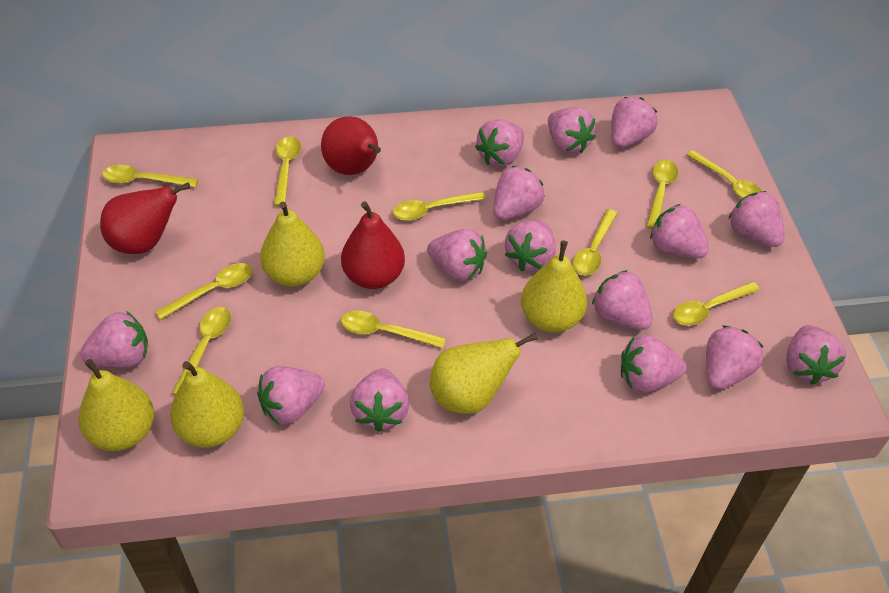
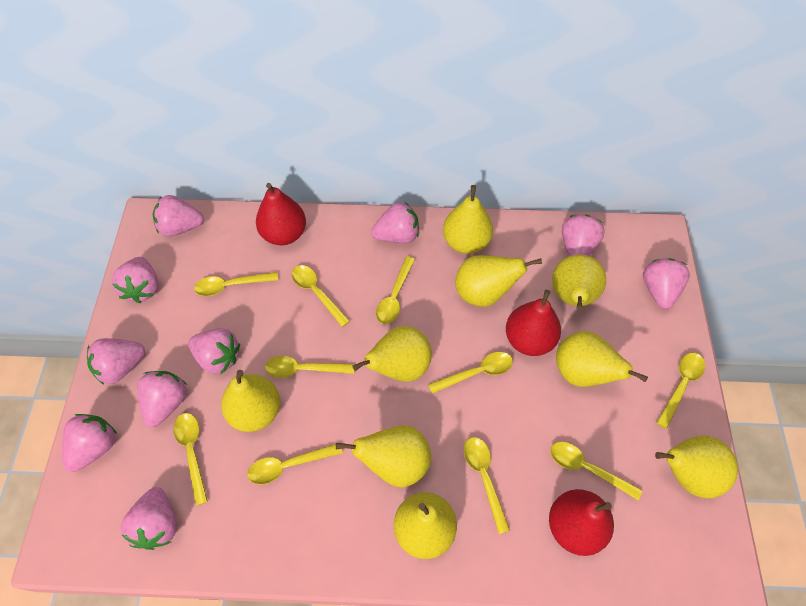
pink strawberry: 15 -> 10
yellow pear: 5 -> 9

